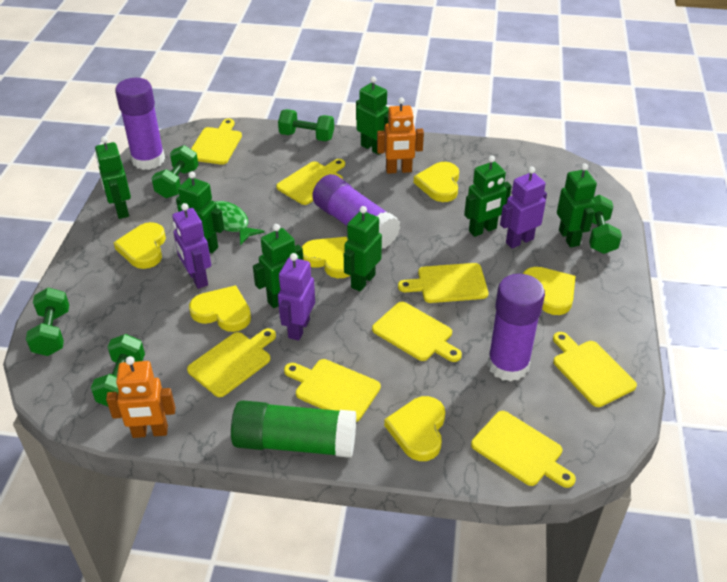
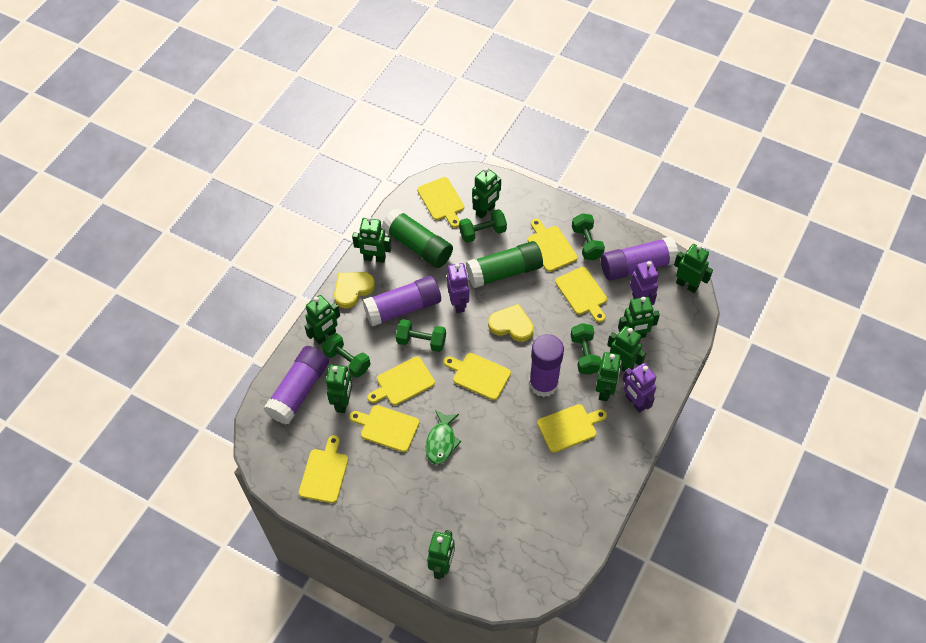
green glue stick: 1 -> 2
green robot: 7 -> 9
orange robot: 2 -> 0
purple glue stick: 3 -> 4
yellow heart: 6 -> 2

